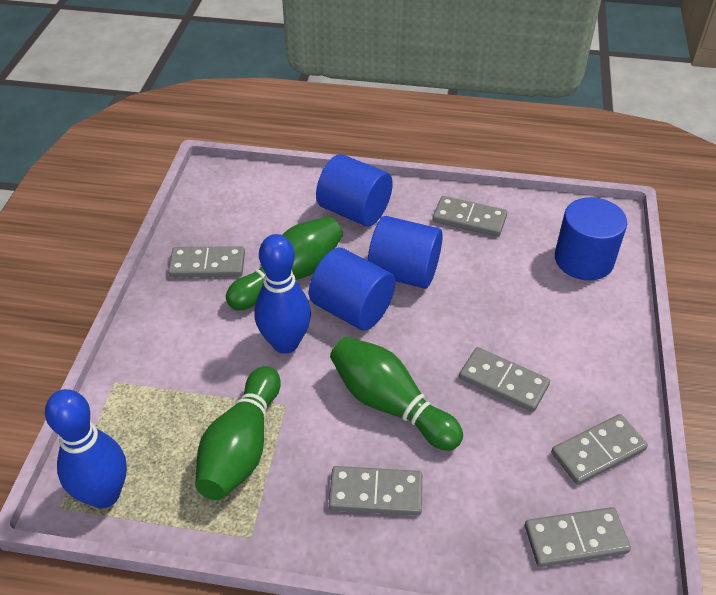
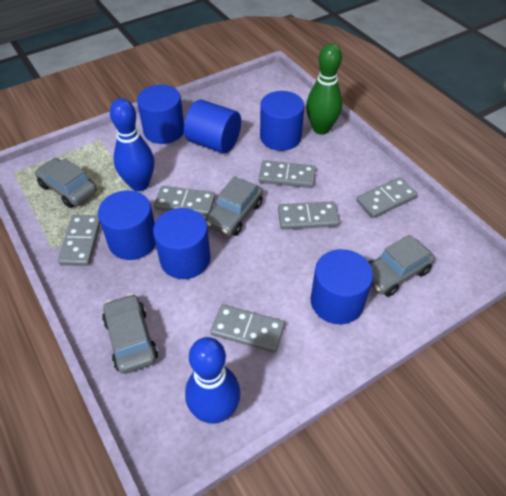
blue cylinder: 4 -> 6
green bowling pin: 3 -> 1
grey car: 0 -> 4

